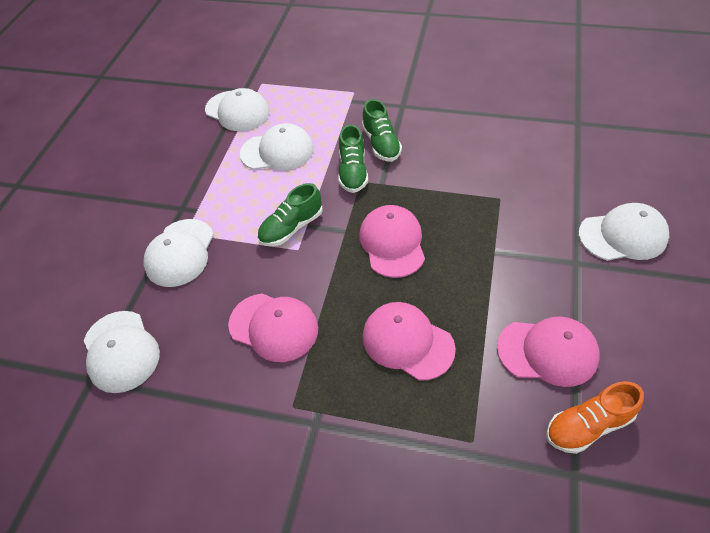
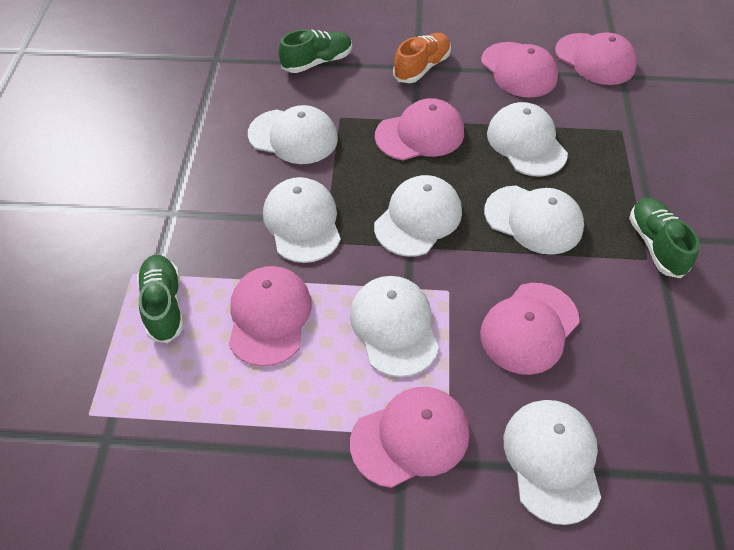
pink cap: 4 -> 6
white cap: 5 -> 7

